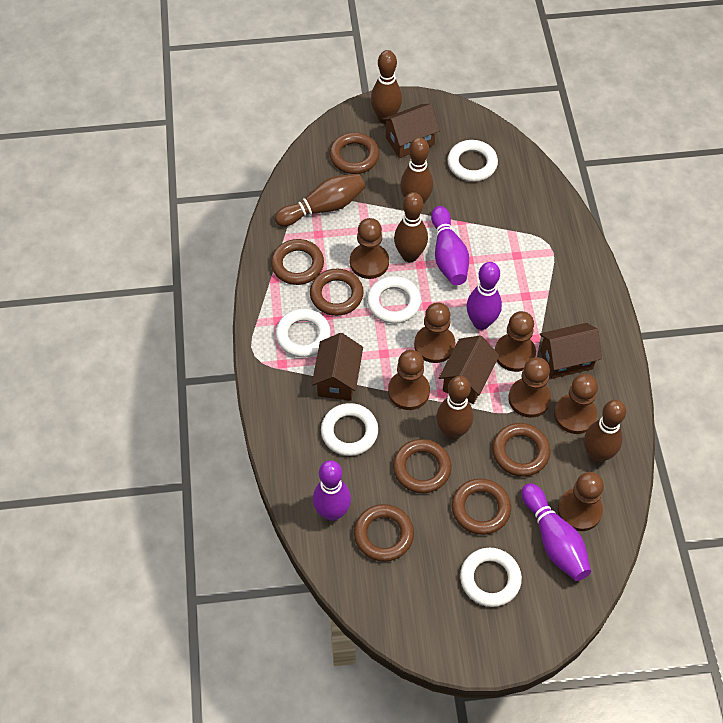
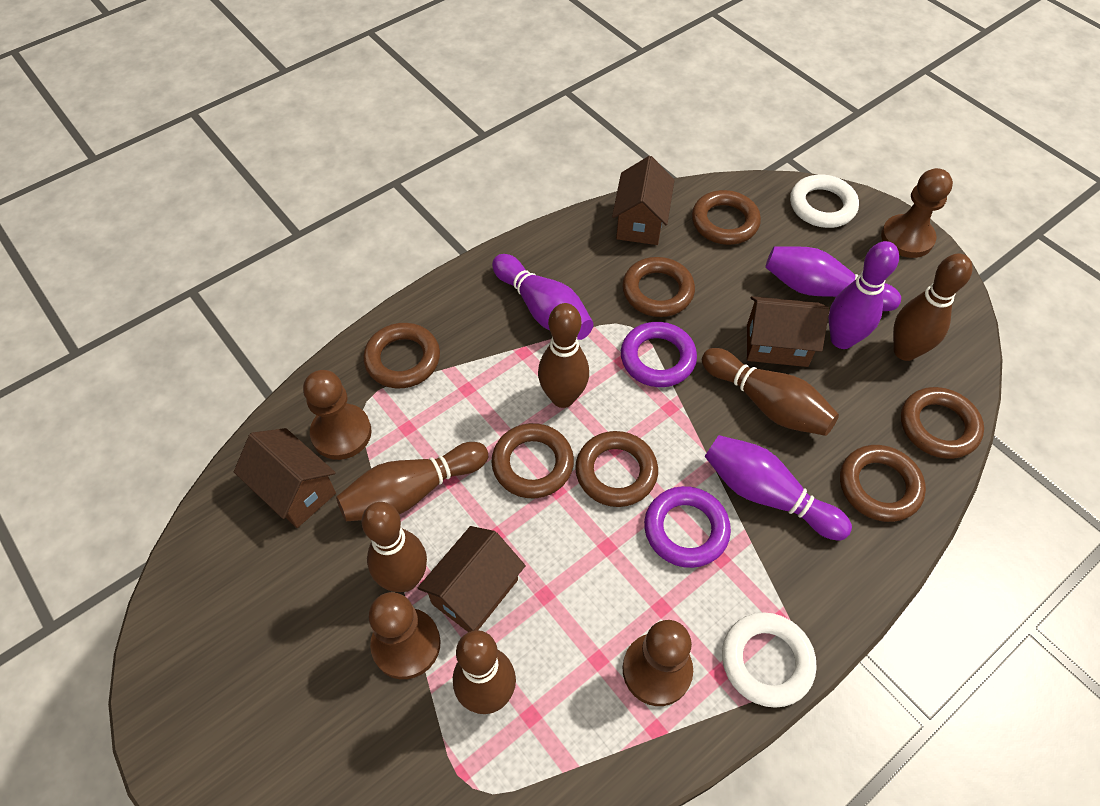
brown pawn: 7 -> 4
purple ring: 0 -> 2
white ring: 5 -> 2

